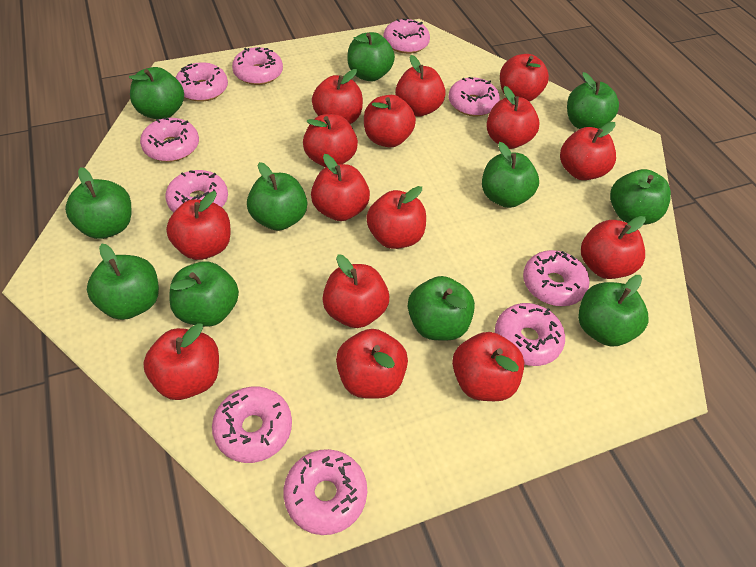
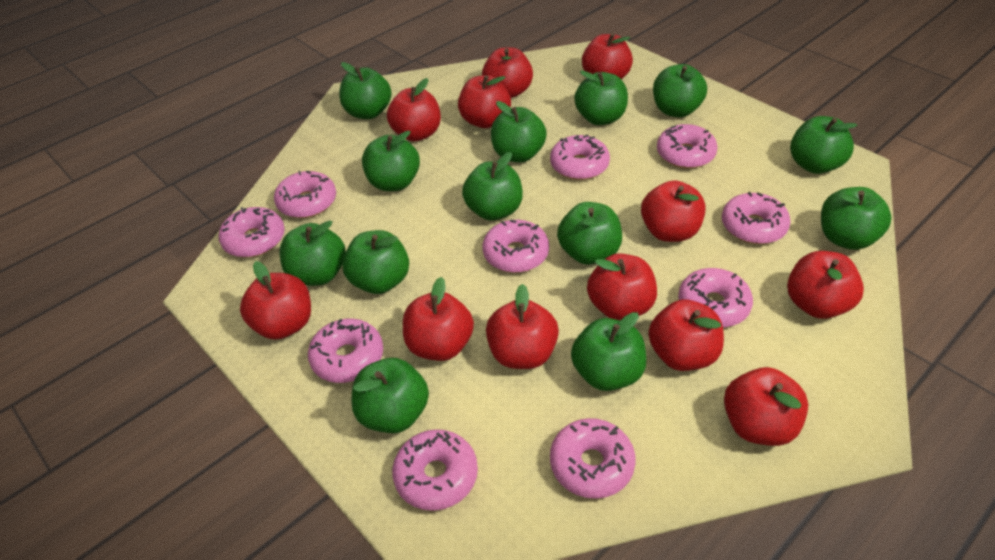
green apple: 11 -> 13
red apple: 15 -> 12

